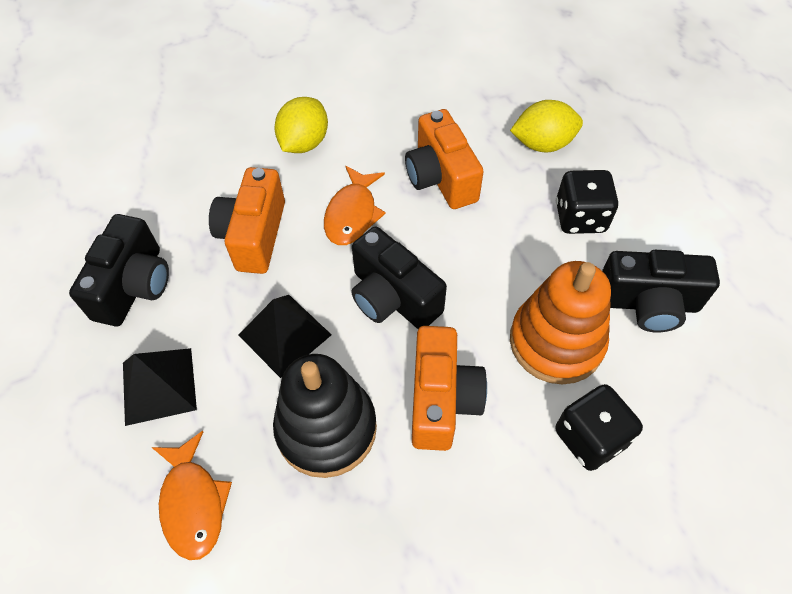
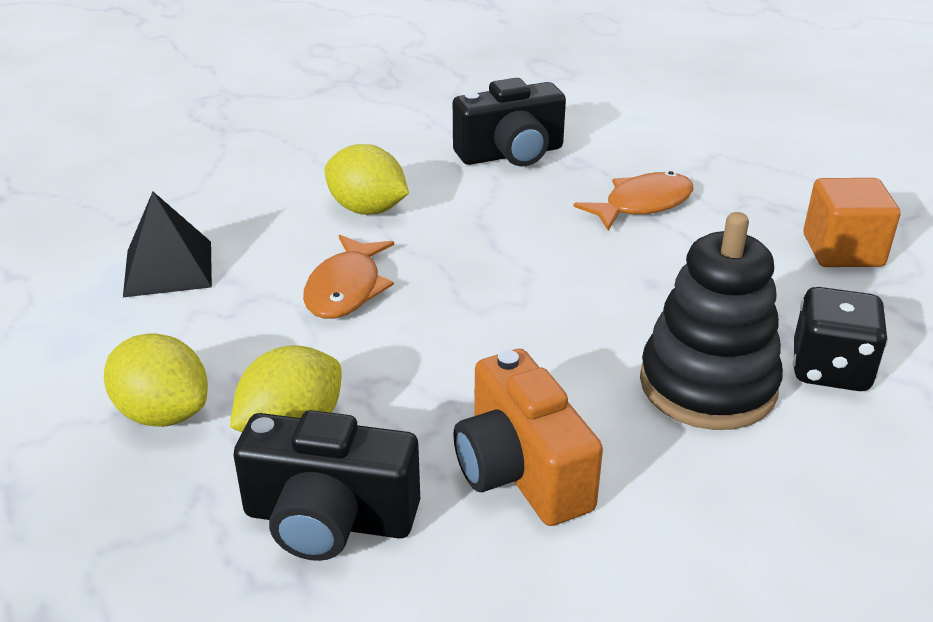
black camera: 3 -> 2
black dice: 2 -> 1
black pyramid: 2 -> 1
orange camera: 3 -> 1
orange cube: 0 -> 1
orange stacking toy: 1 -> 0
yellow lemon: 2 -> 3

